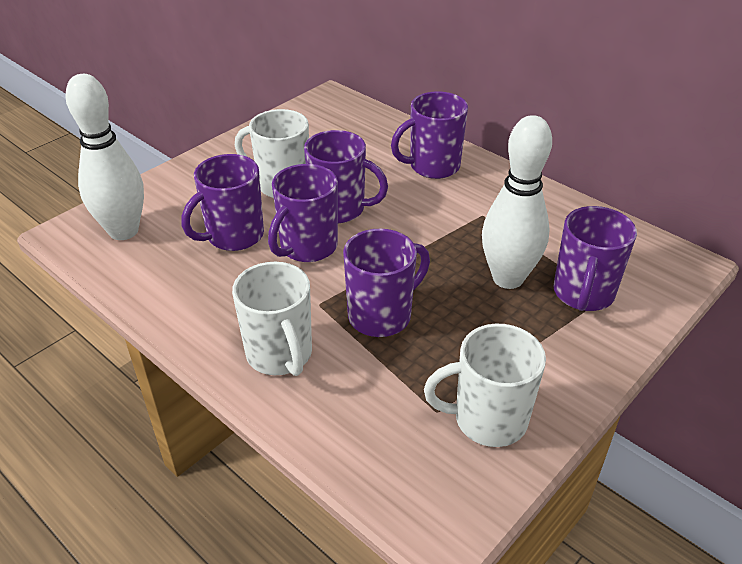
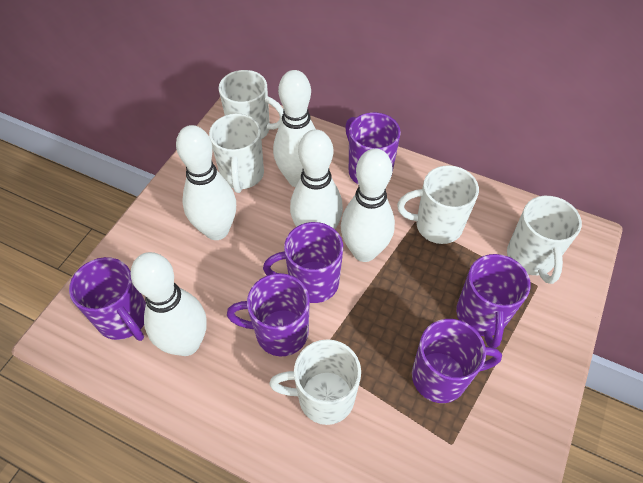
white bowling pin: 2 -> 5
white mug: 3 -> 5

